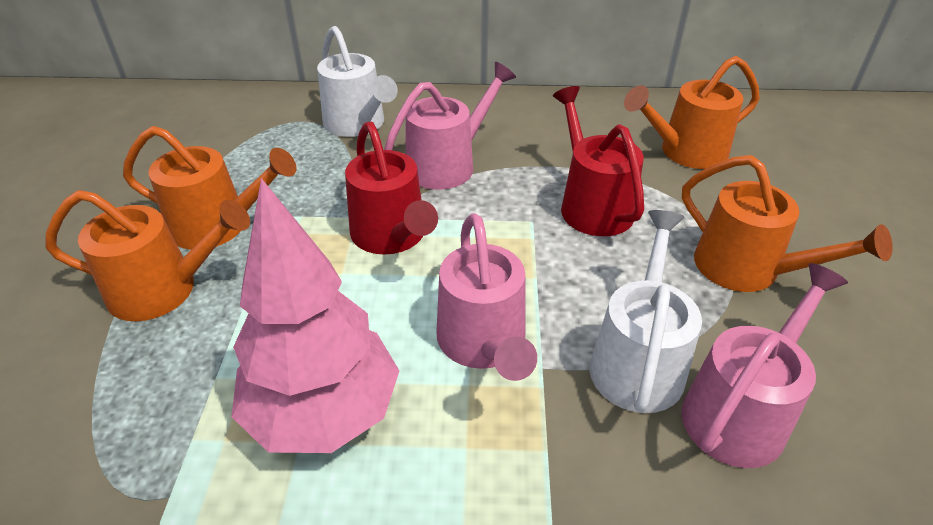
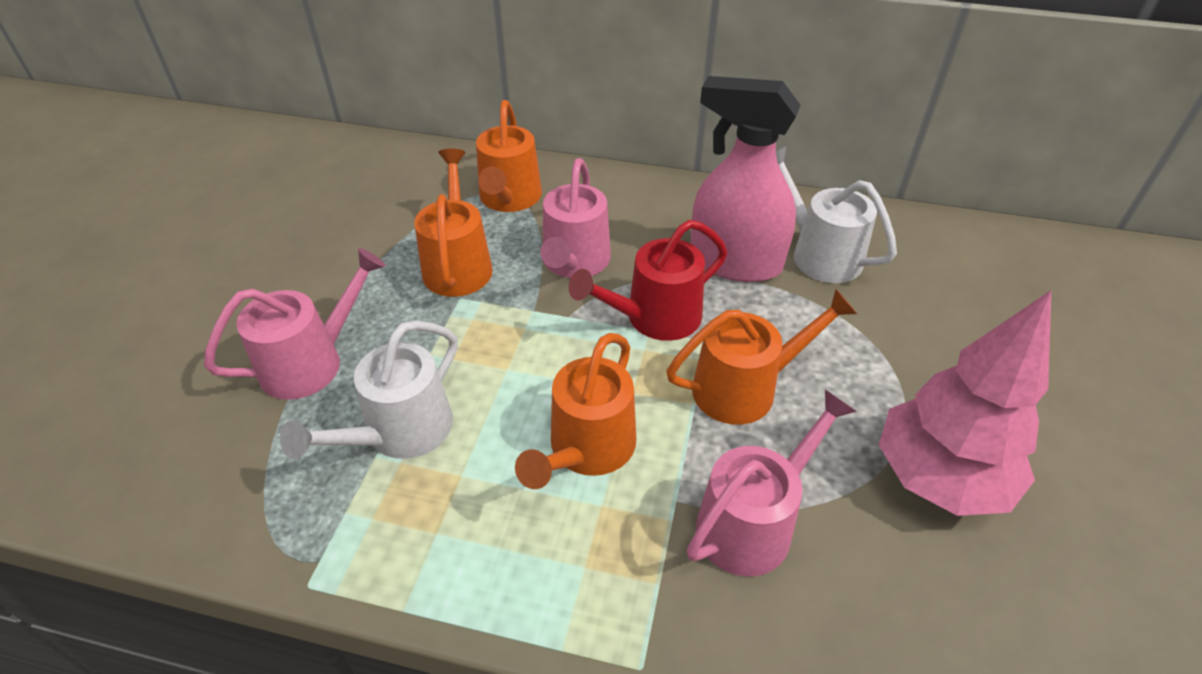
pink spray bottle: 0 -> 1
red watering can: 2 -> 1

